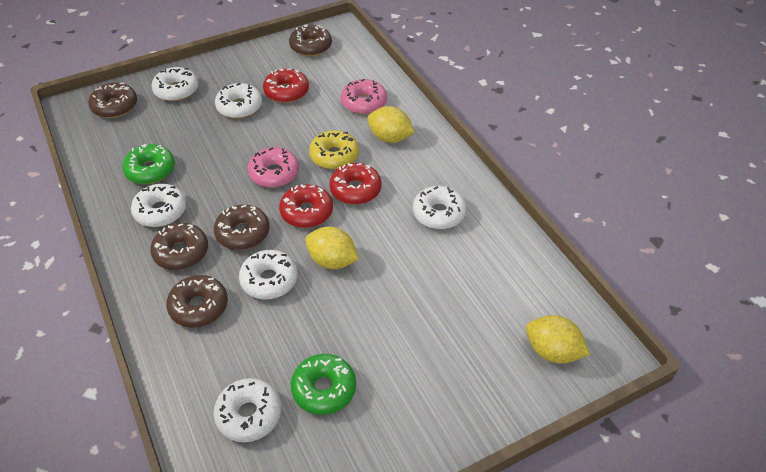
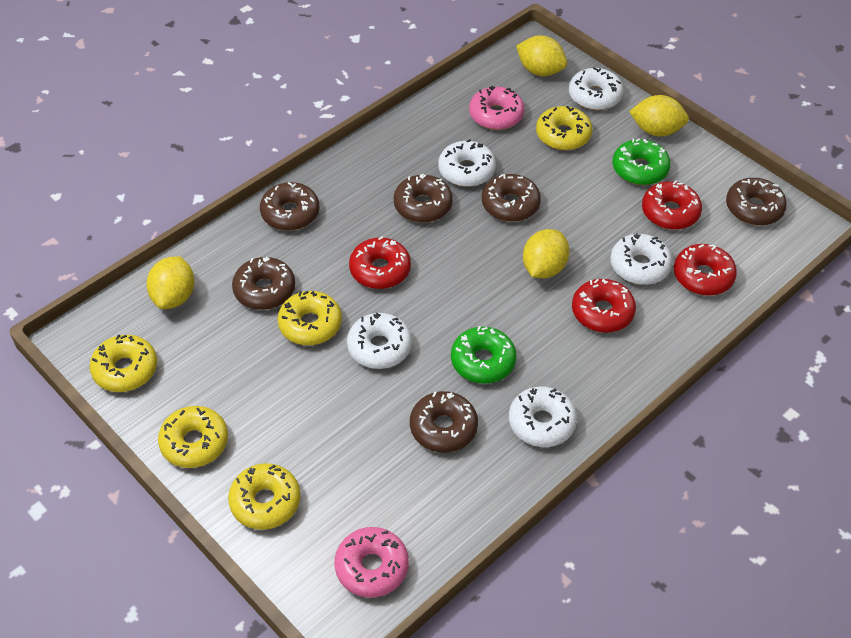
brown donut: 5 -> 6
red donut: 3 -> 4
white donut: 6 -> 5
yellow donut: 1 -> 5
yellow lemon: 3 -> 4

